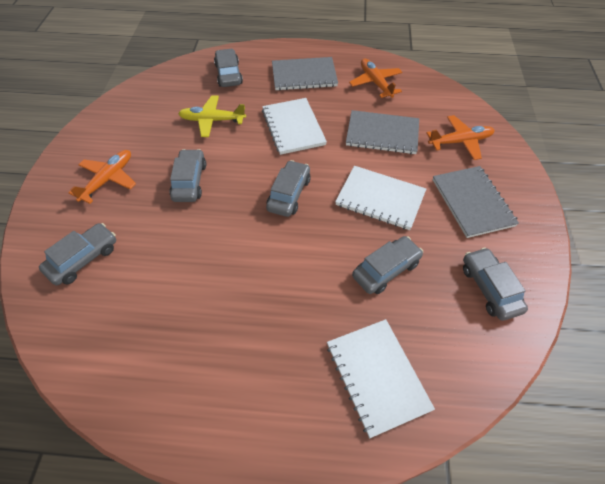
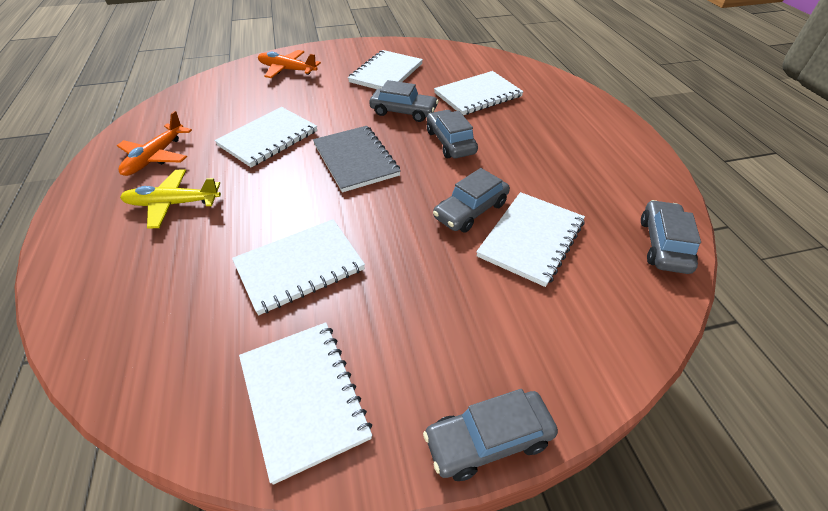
grey car: 6 -> 5
grey notebook: 3 -> 1
orange plane: 3 -> 2
white notebook: 3 -> 6

